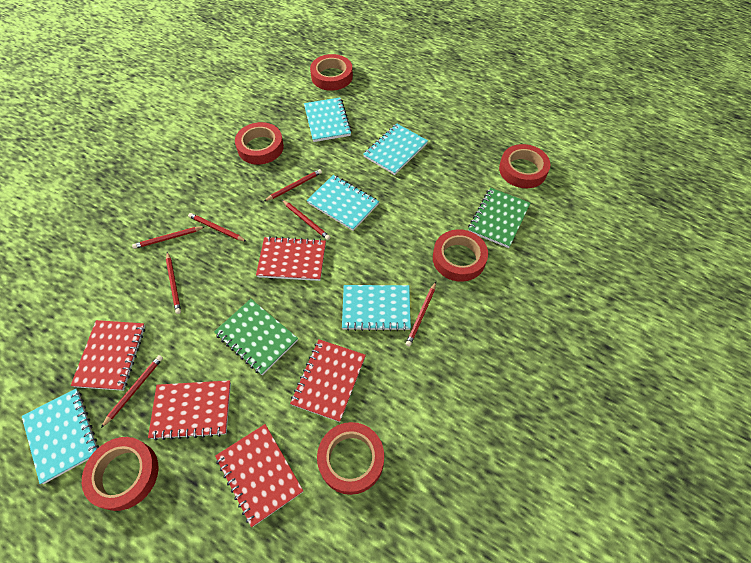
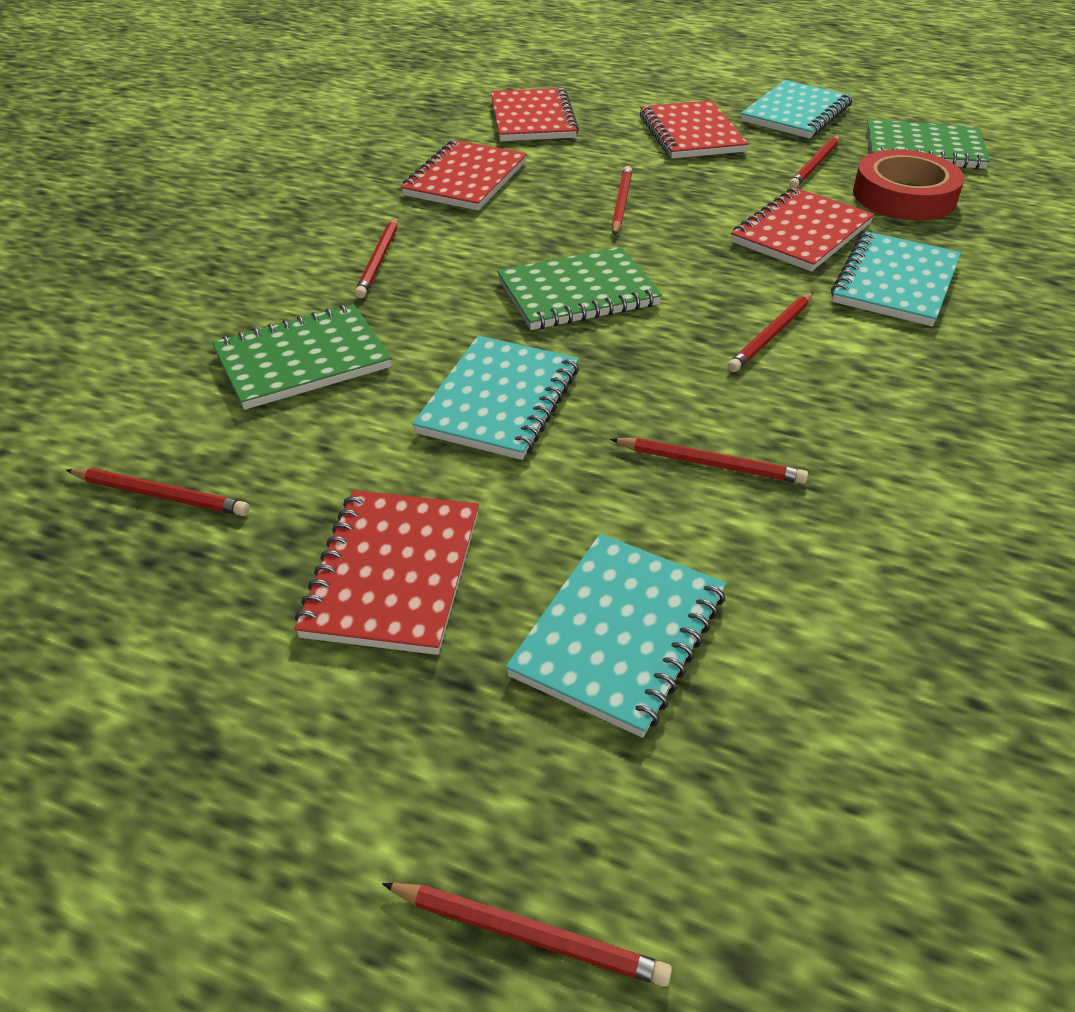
green notebook: 2 -> 3
red tape: 6 -> 1
turquoise notebook: 5 -> 4

